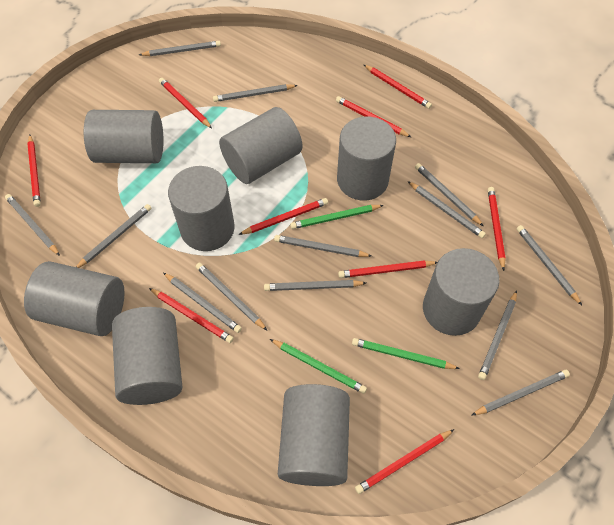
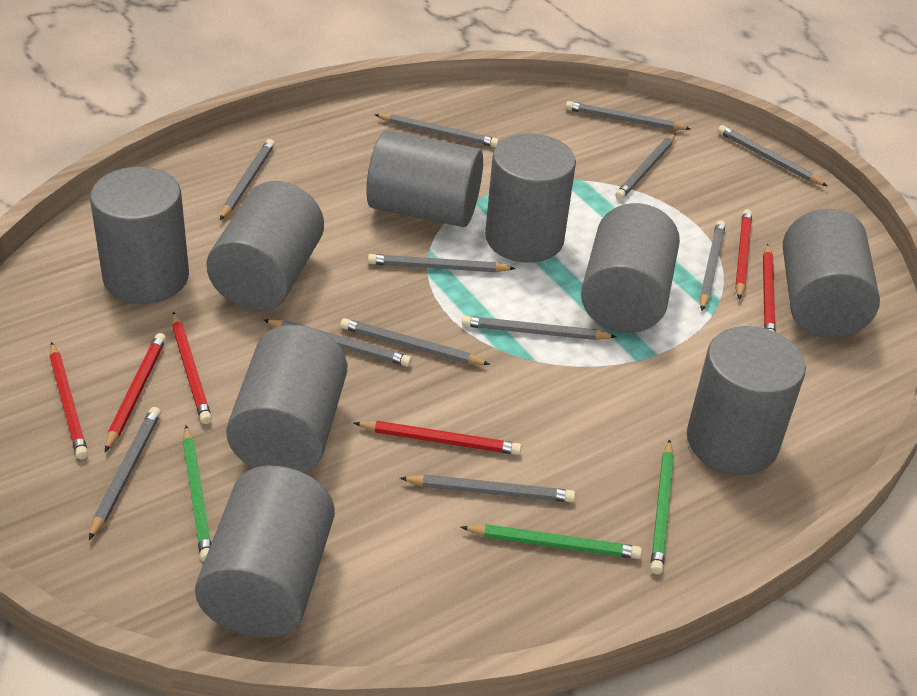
grey cylinder: 8 -> 9
grey pencil: 13 -> 12
red pencil: 9 -> 6

